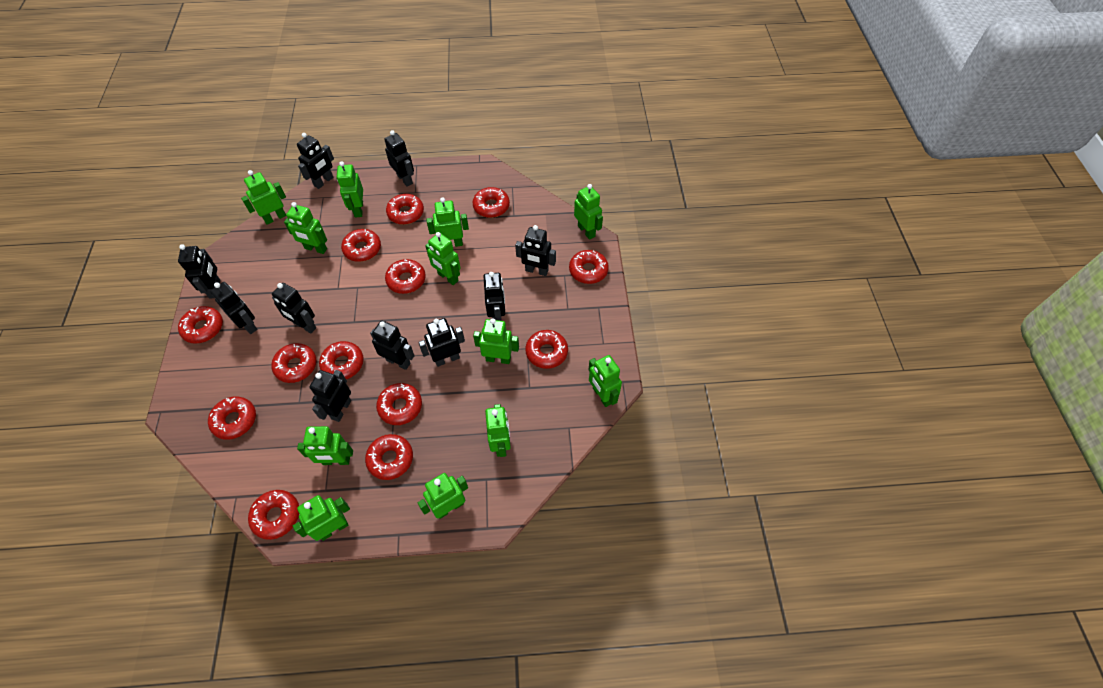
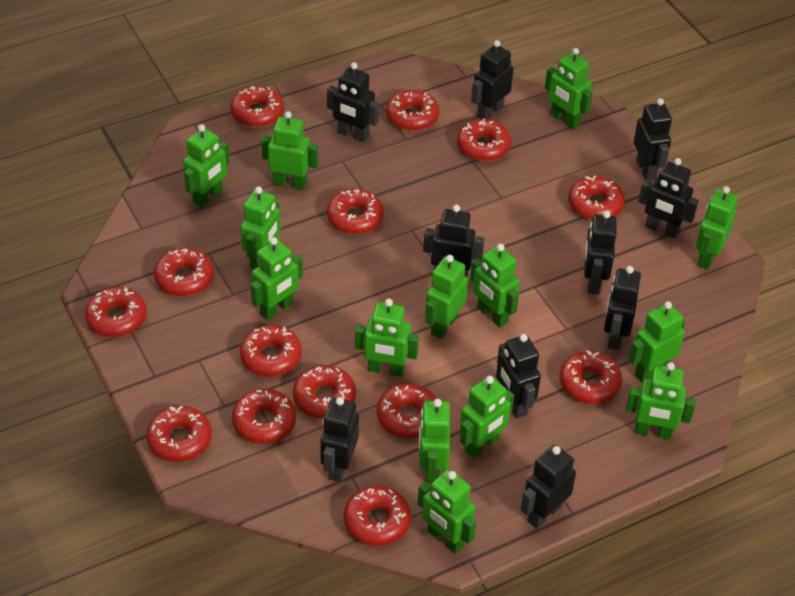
green robot: 12 -> 14
red donut: 13 -> 14

